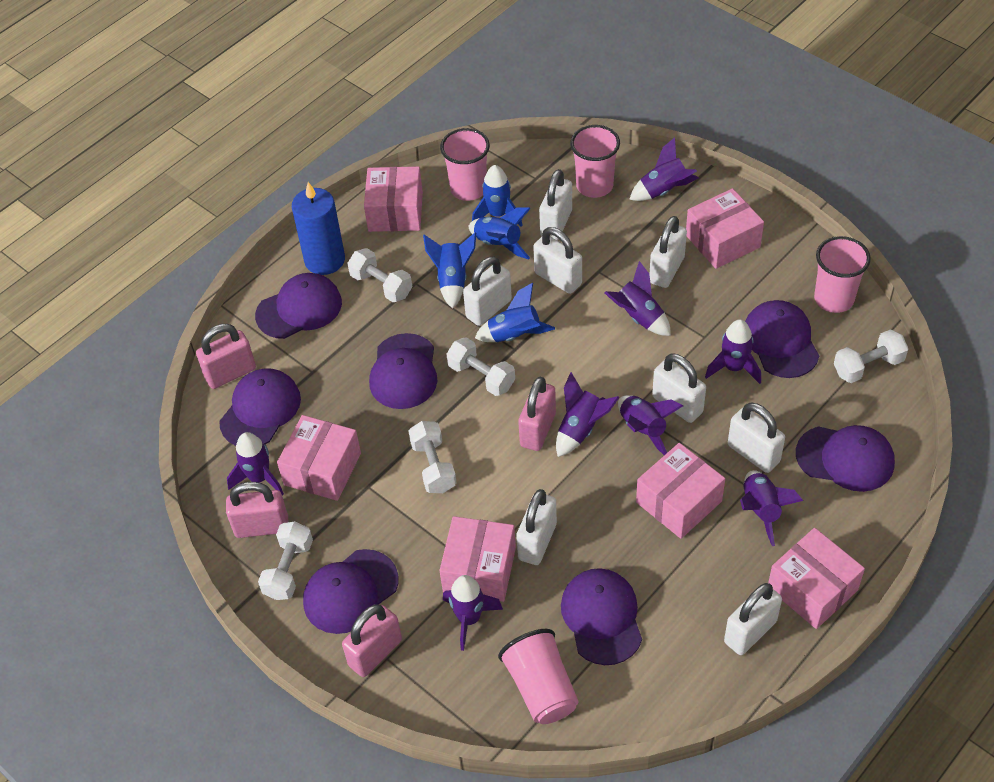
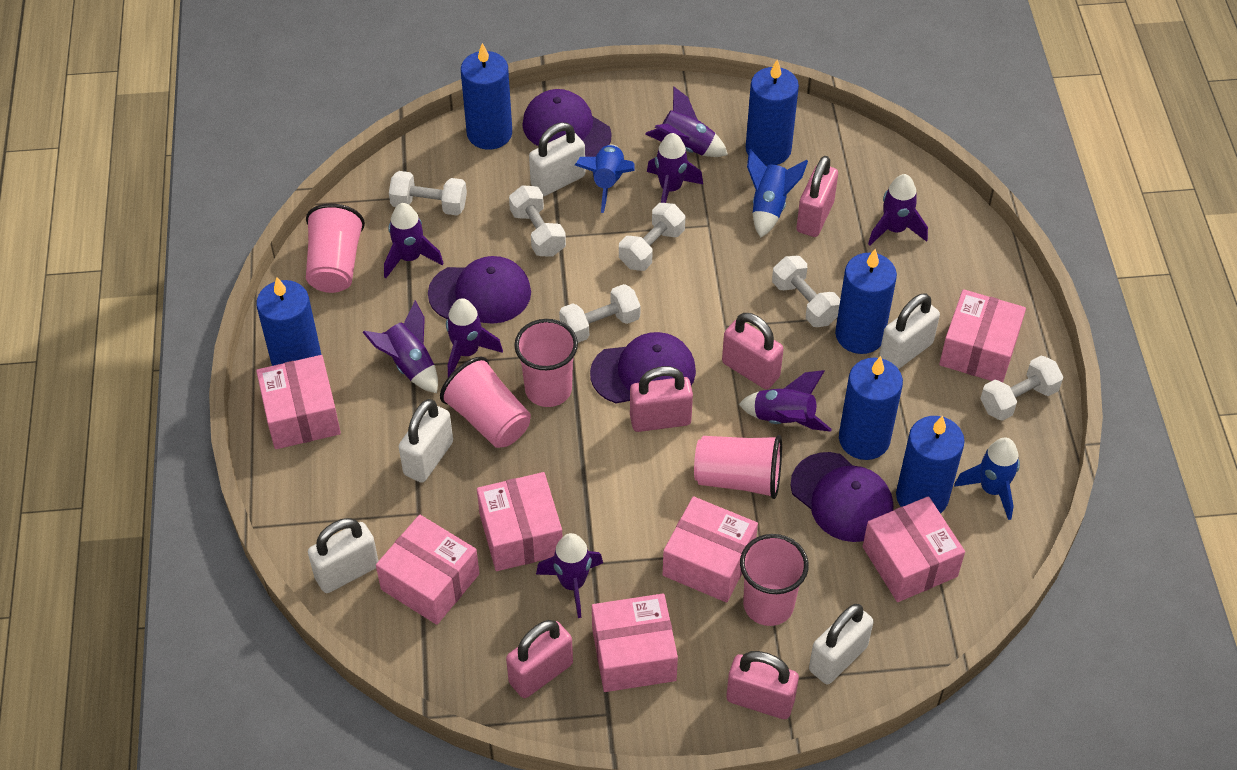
blue candle: 1 -> 6
blue rocket: 4 -> 3
pink box: 6 -> 7
pink cup: 4 -> 5
pink padlock: 4 -> 5
purple cap: 7 -> 4
white dumbbell: 5 -> 6
white padlock: 8 -> 5

